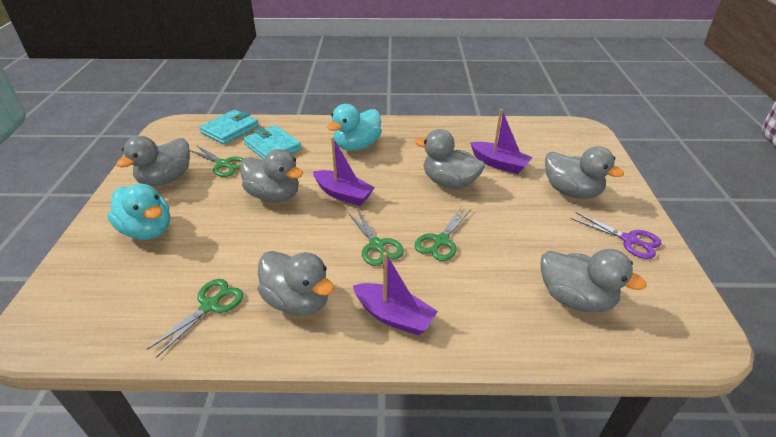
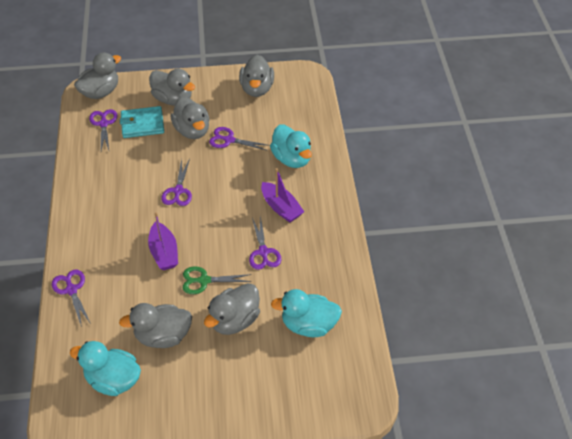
green scissors: 4 -> 1
purple boat: 3 -> 2
purple scissors: 1 -> 5
turquoise duck: 2 -> 3
turquoise wallet: 2 -> 1

